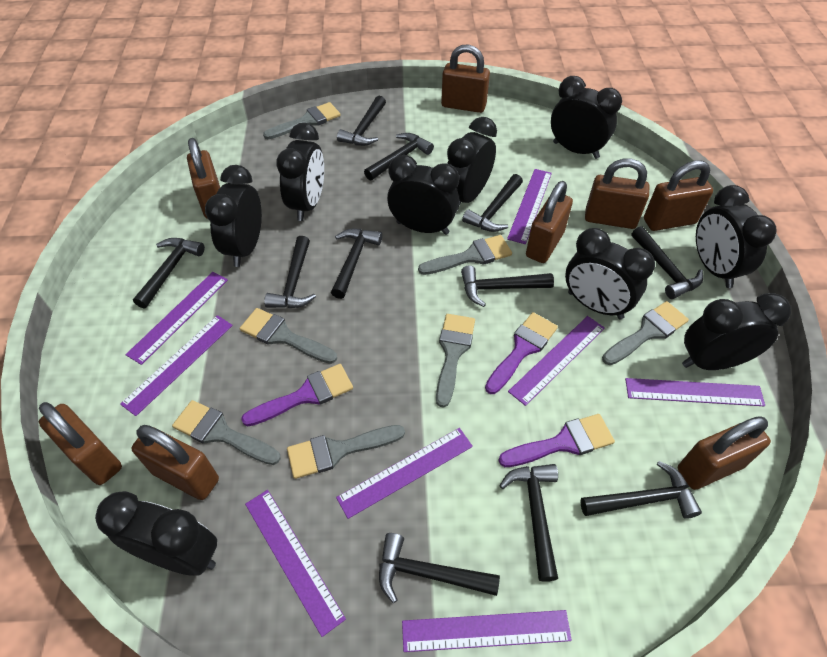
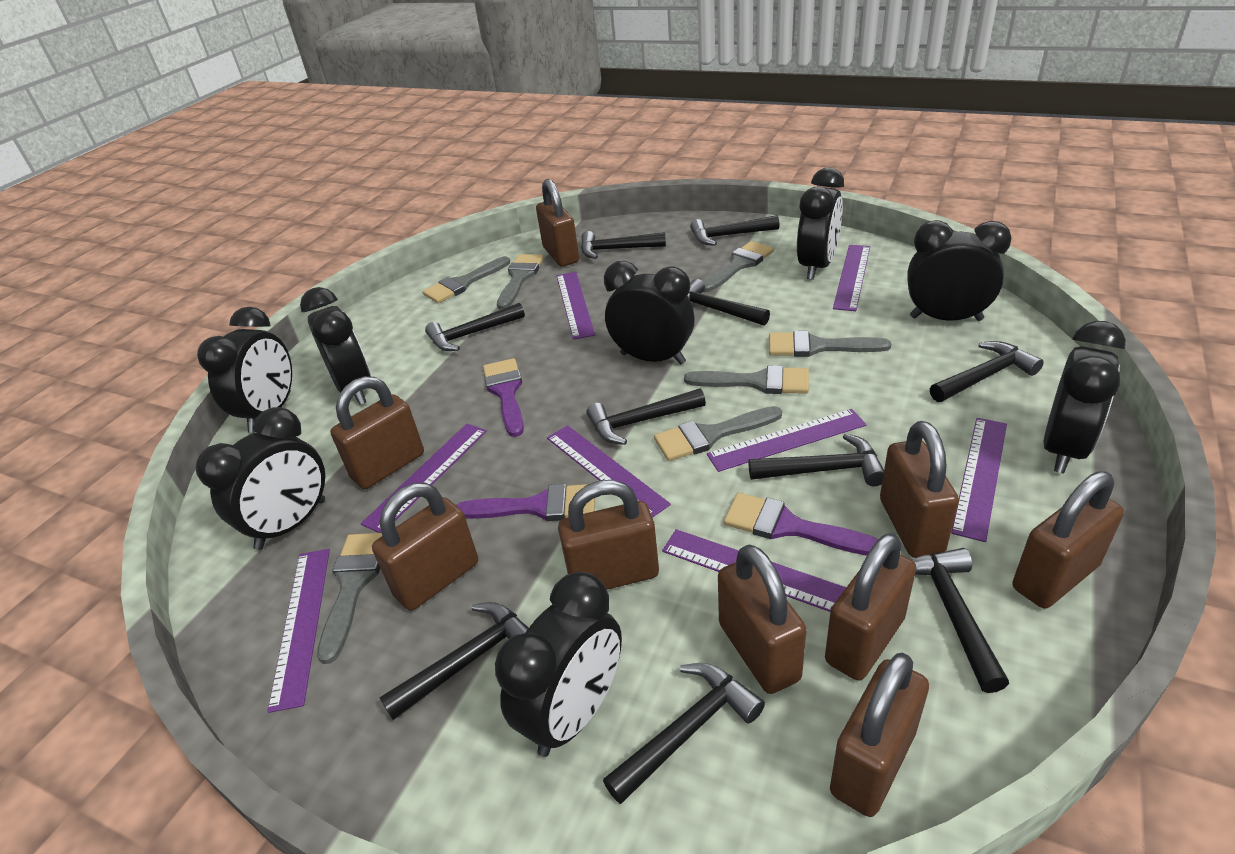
black clock: 9 -> 8
black hammer: 11 -> 10
brown padlock: 8 -> 9

